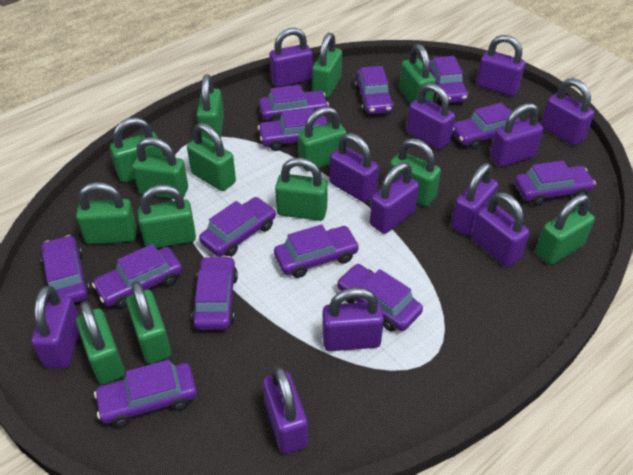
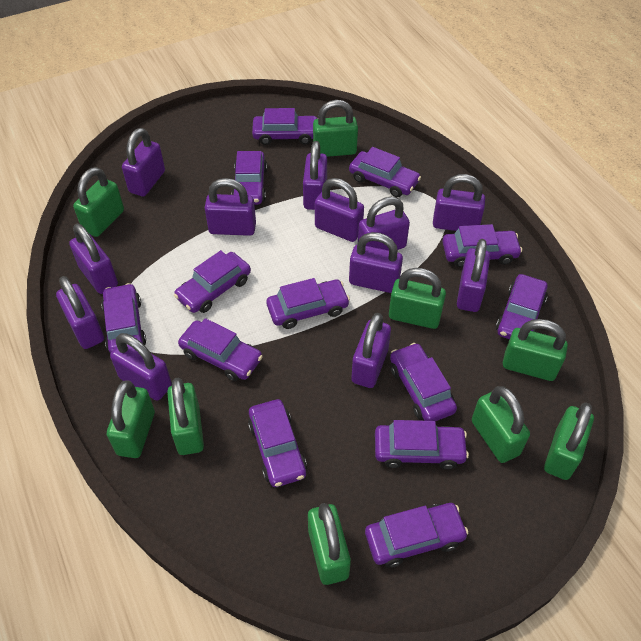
green padlock: 14 -> 9

